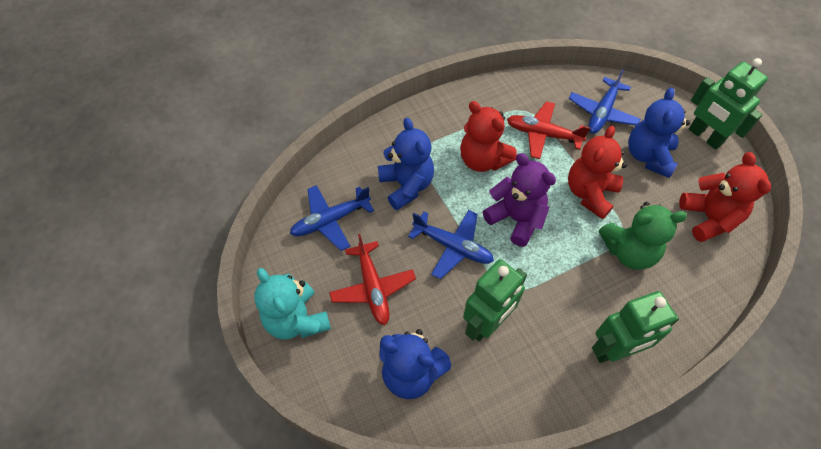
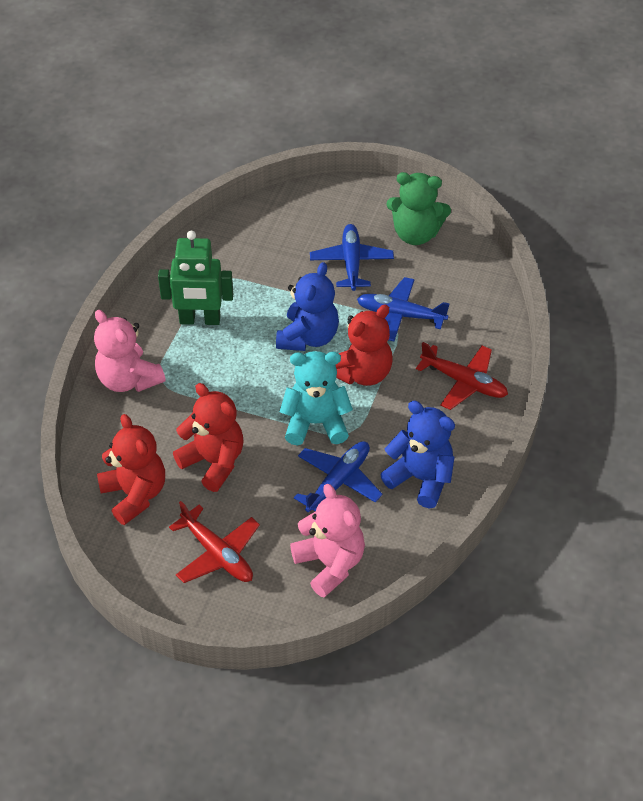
blue teddy bear: 3 -> 2
green robot: 3 -> 1
pink teddy bear: 0 -> 2
purple teddy bear: 1 -> 0

